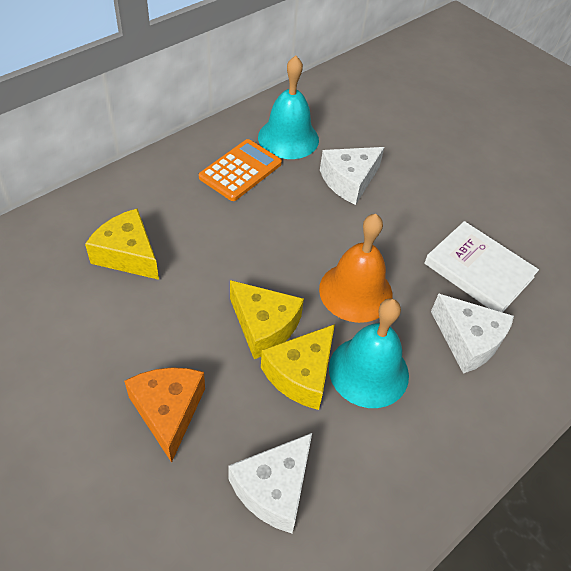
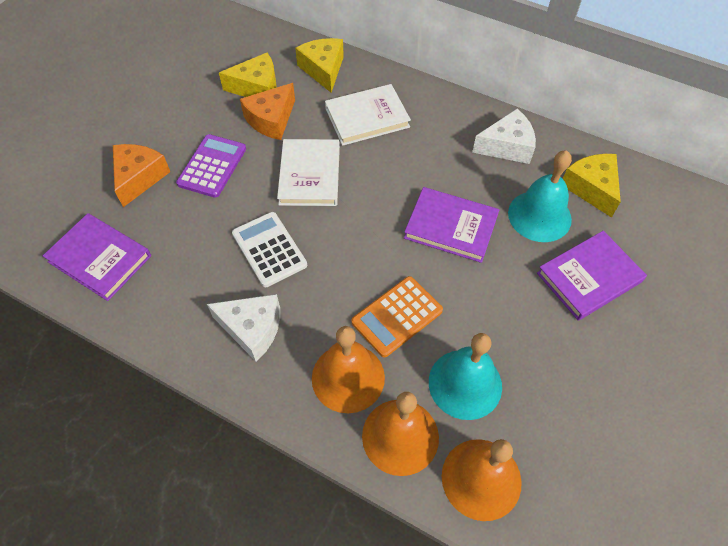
orange bell: 1 -> 3
orange cheese: 1 -> 2
purple book: 0 -> 3
purple calculator: 0 -> 1
white book: 1 -> 2
white calculator: 0 -> 1
white cheese: 3 -> 2

